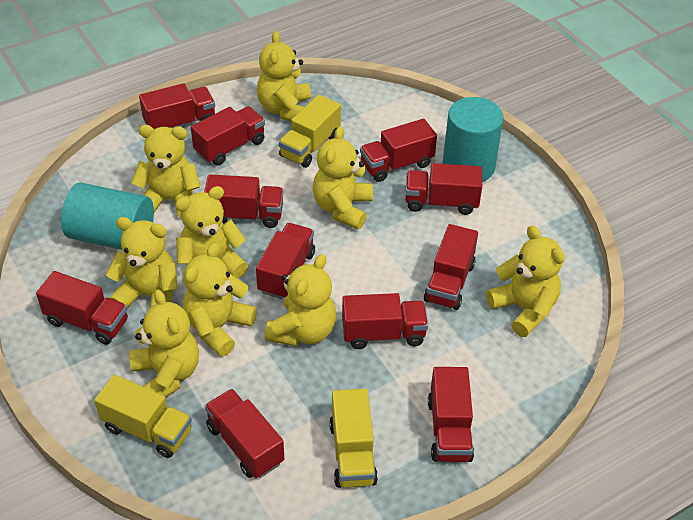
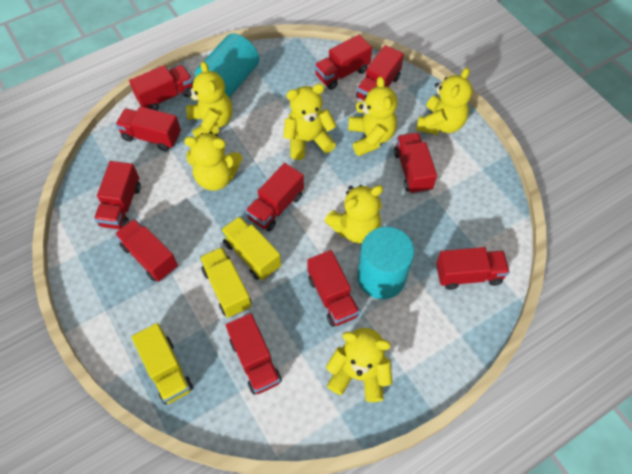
yellow teddy bear: 9 -> 7

